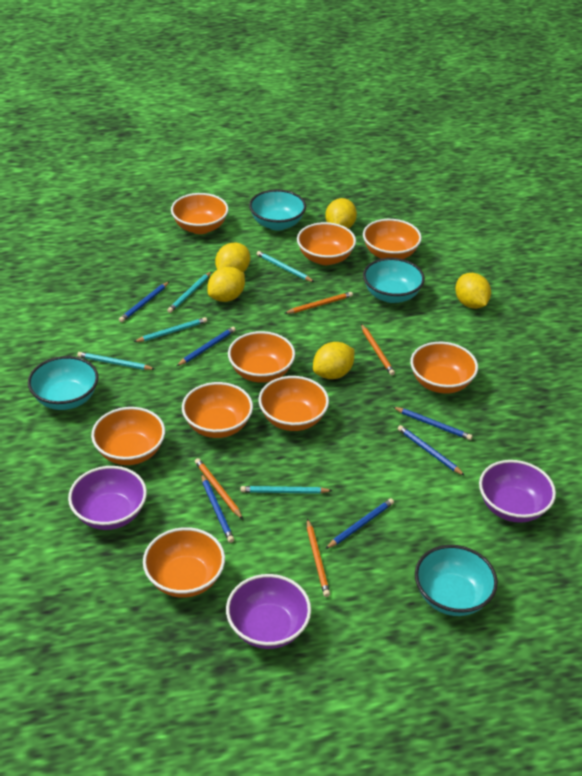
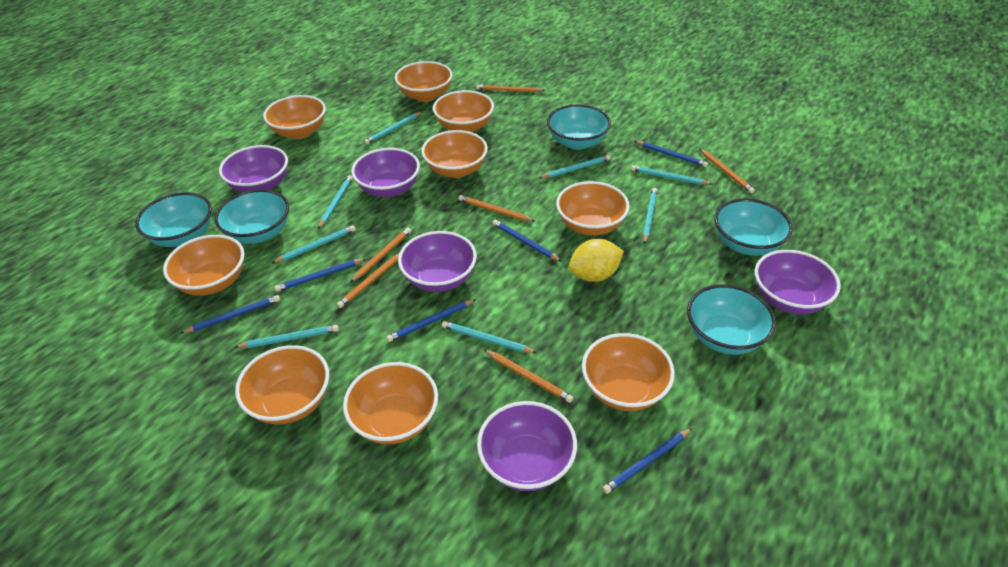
orange pencil: 4 -> 6
purple bowl: 3 -> 5
turquoise bowl: 4 -> 5
turquoise pencil: 5 -> 8
yellow lemon: 5 -> 1

